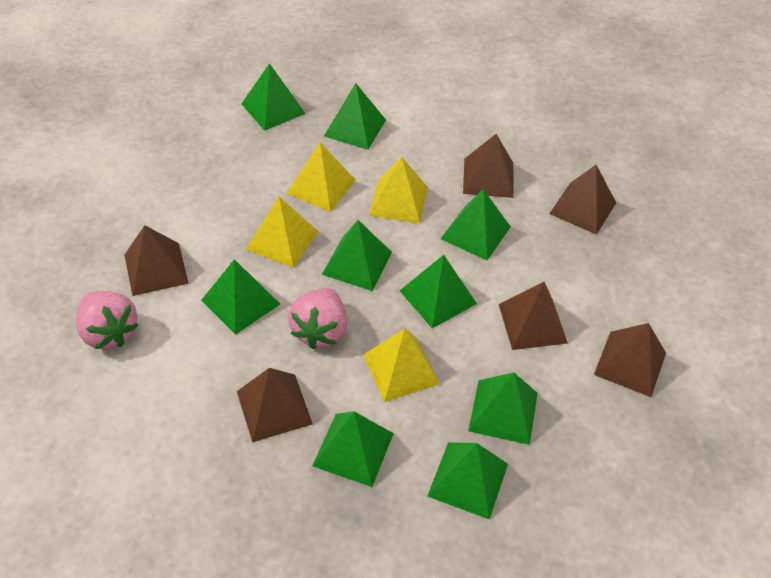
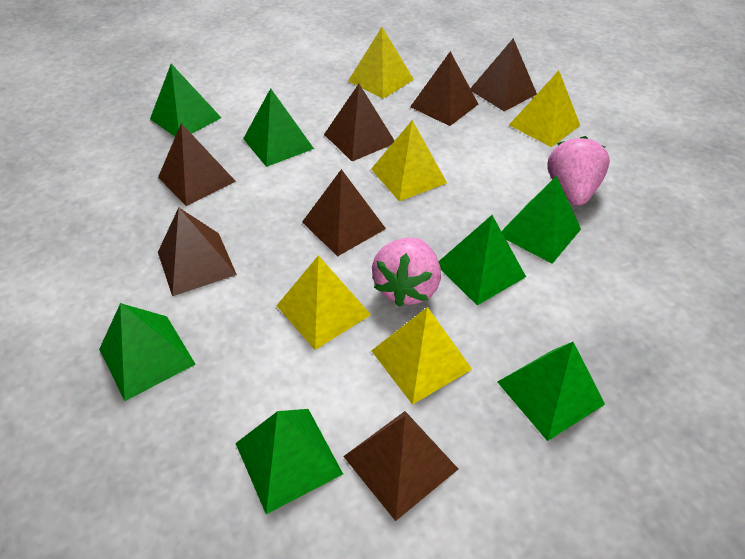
brown pyramid: 6 -> 7
green pyramid: 9 -> 7
yellow pyramid: 4 -> 5

